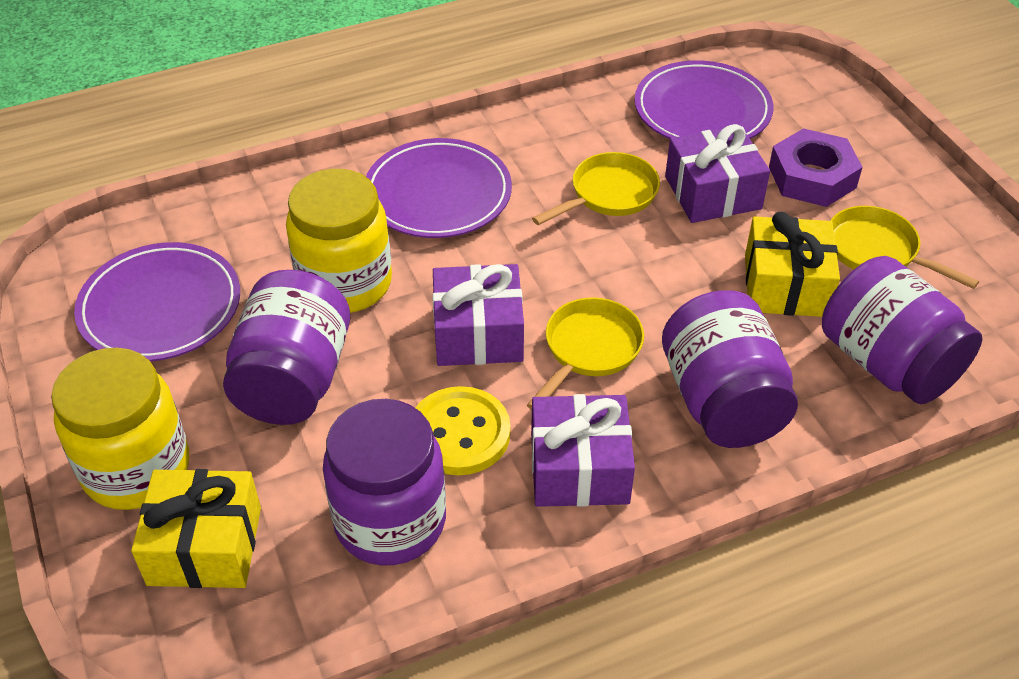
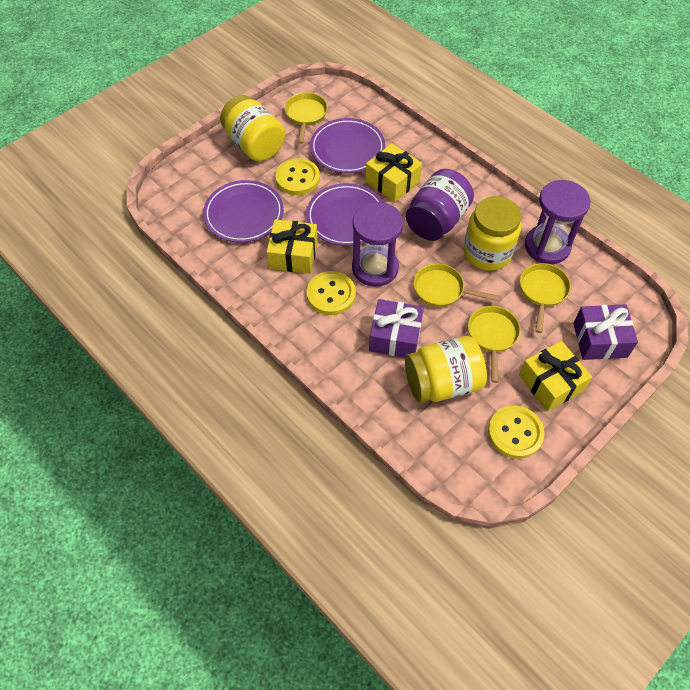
purple gift: 3 -> 2
purple hourglass: 0 -> 2
purple jar: 4 -> 1
purple nut: 1 -> 0
yellow button: 1 -> 3
yellow gift: 2 -> 3
yellow jar: 2 -> 3
yellow pan: 3 -> 4

